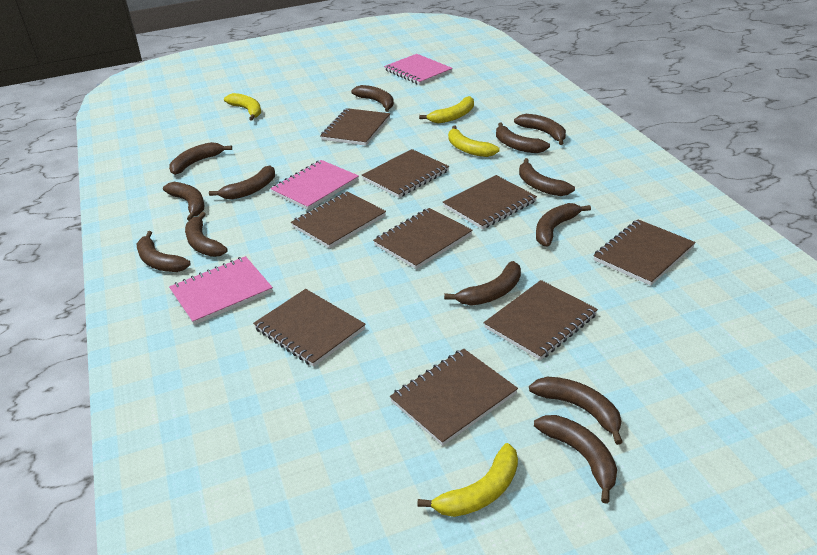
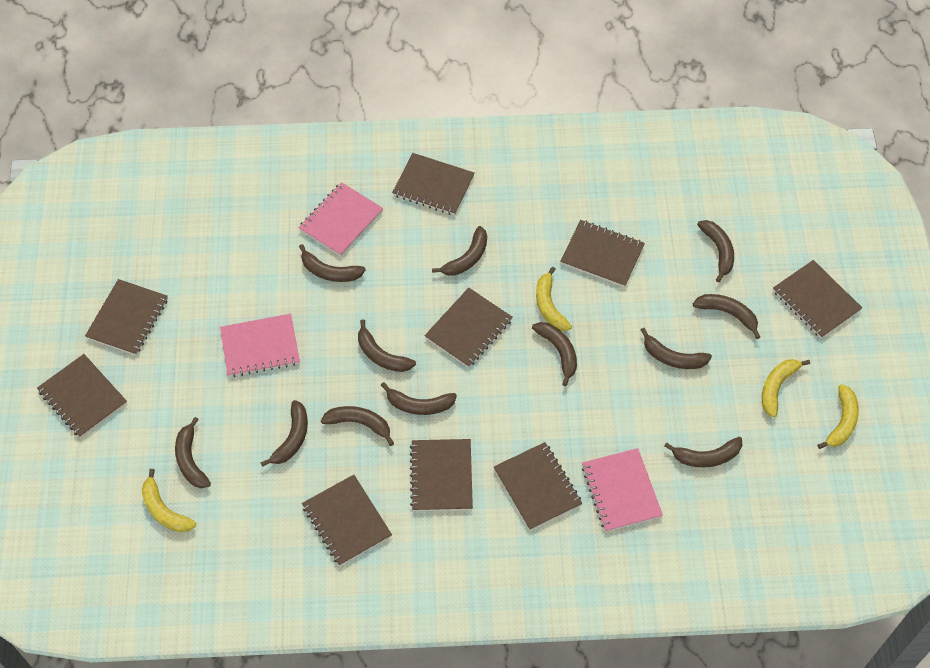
brown banana: 13 -> 12

